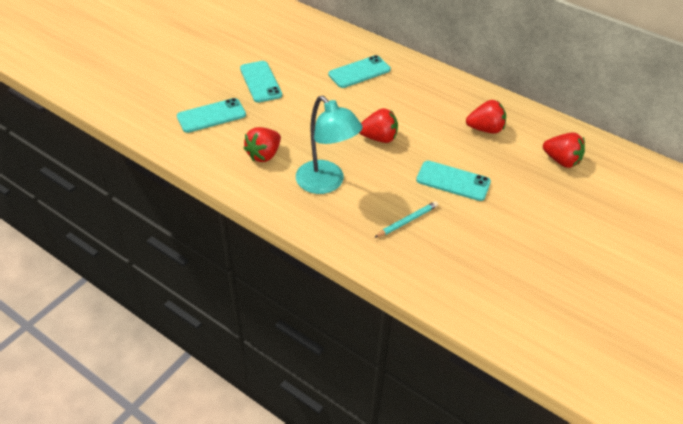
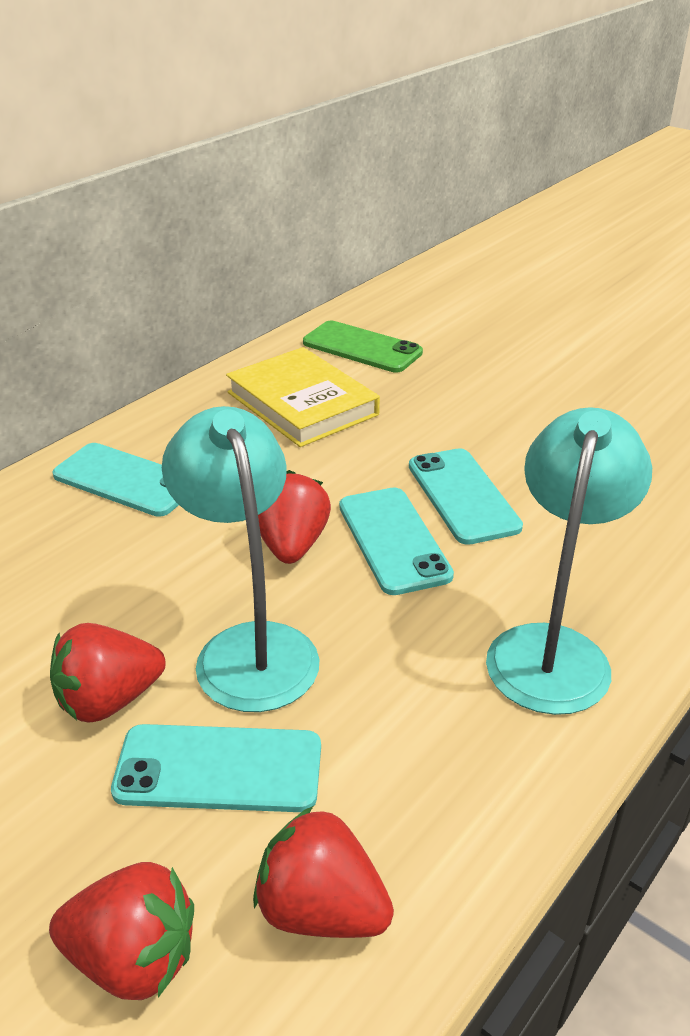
green phone: 0 -> 1
turquoise lamp: 1 -> 2
turquoise pencil: 1 -> 0
yellow book: 0 -> 1

